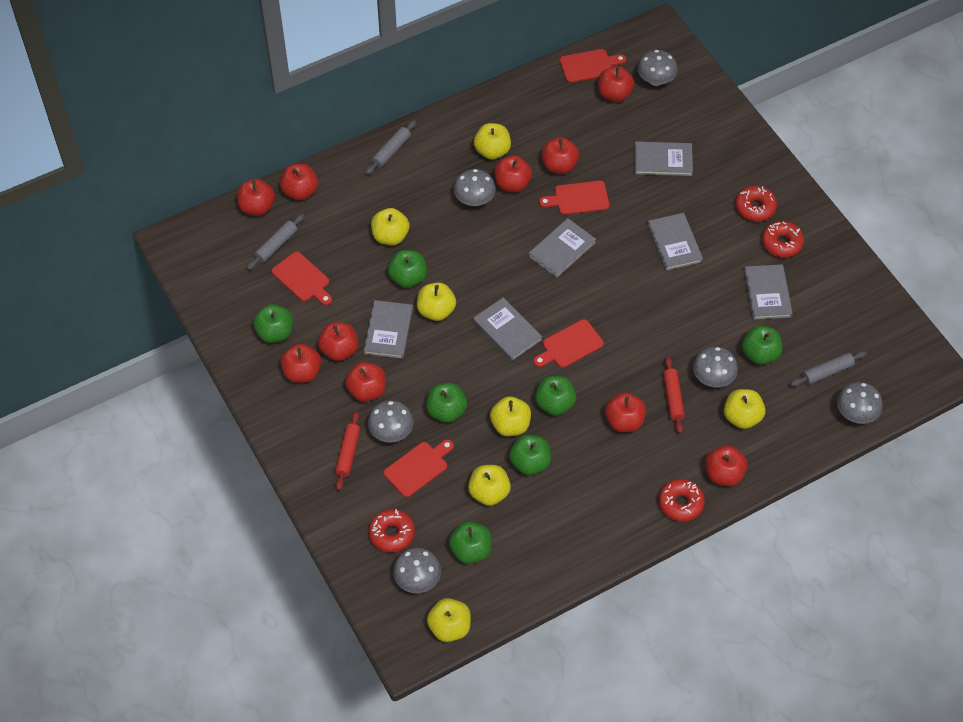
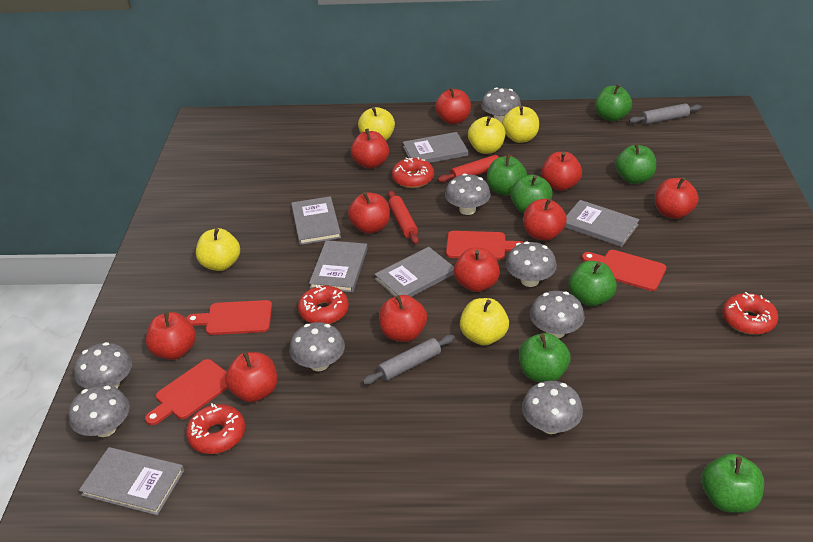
grey mushroom: 6 -> 8
grey rolling pin: 3 -> 2
red cutting board: 5 -> 4
yellow apple: 7 -> 5

